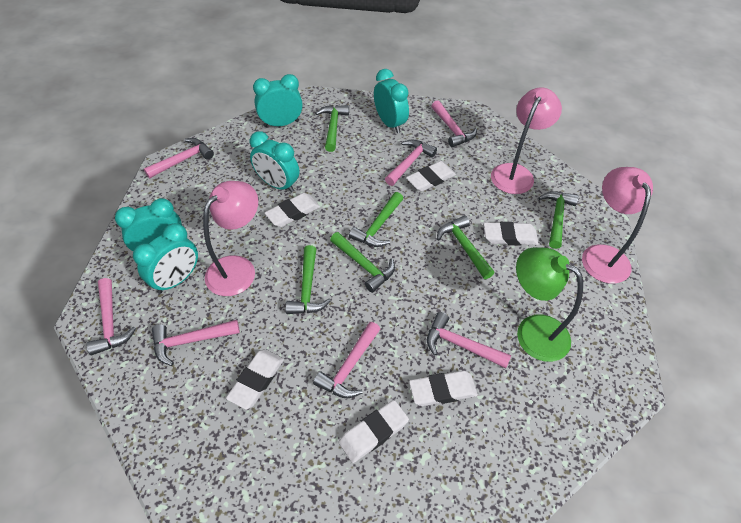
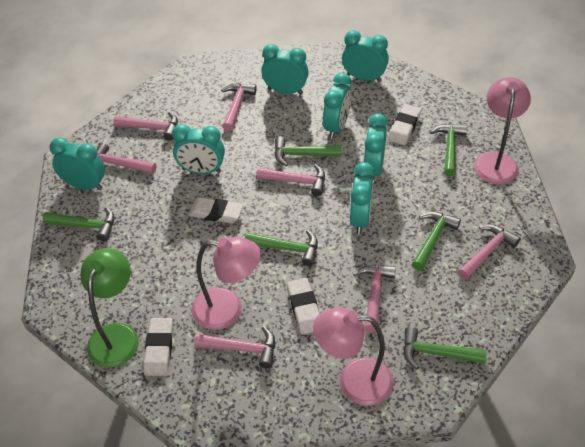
turquoise clock: 5 -> 7
white eraser: 6 -> 4

